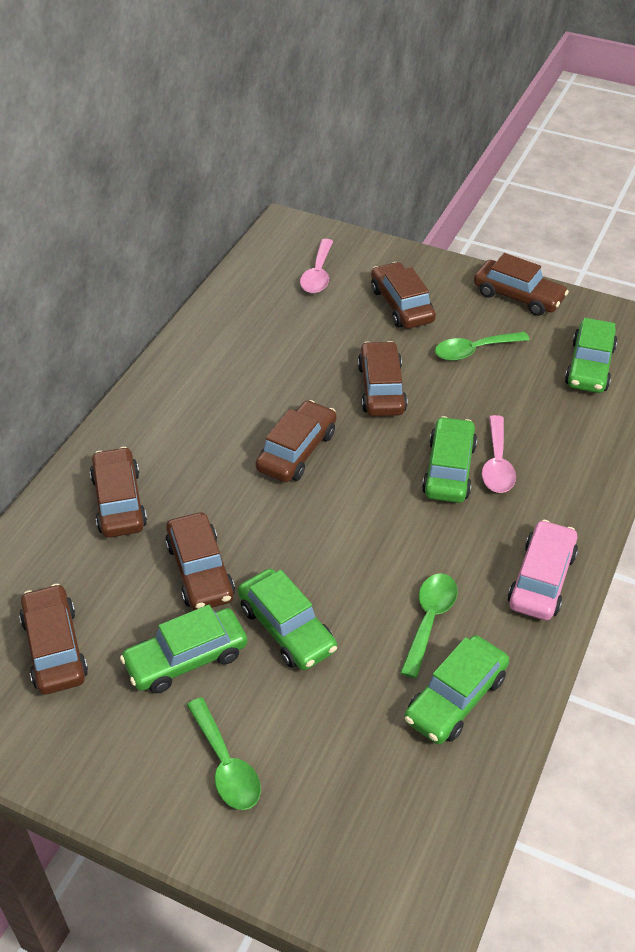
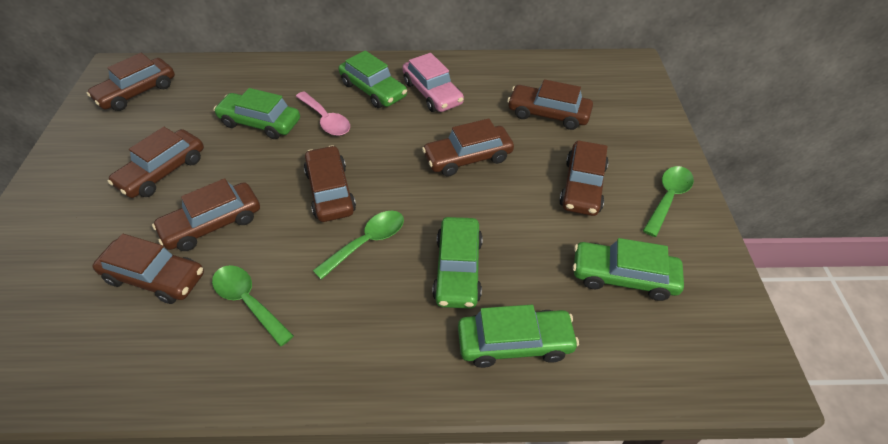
brown car: 7 -> 8
pink spoon: 2 -> 1

